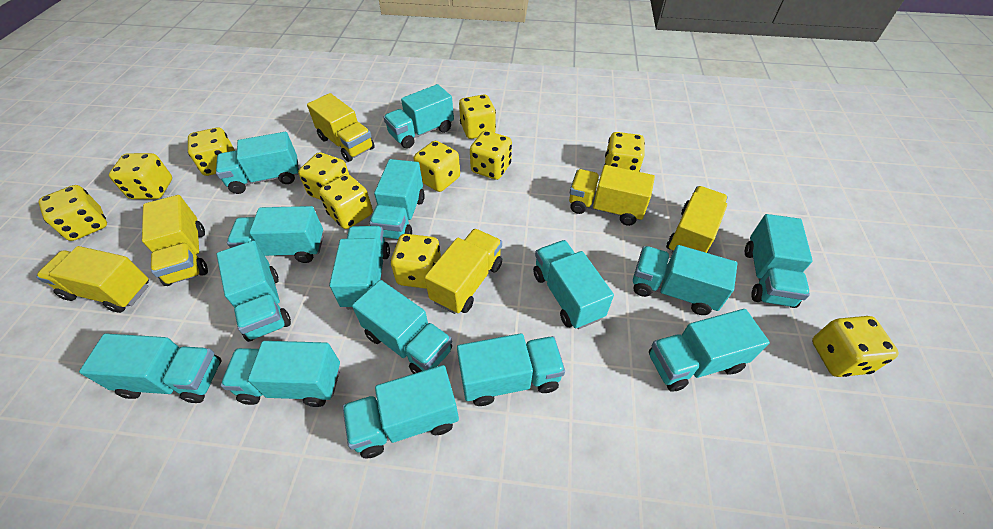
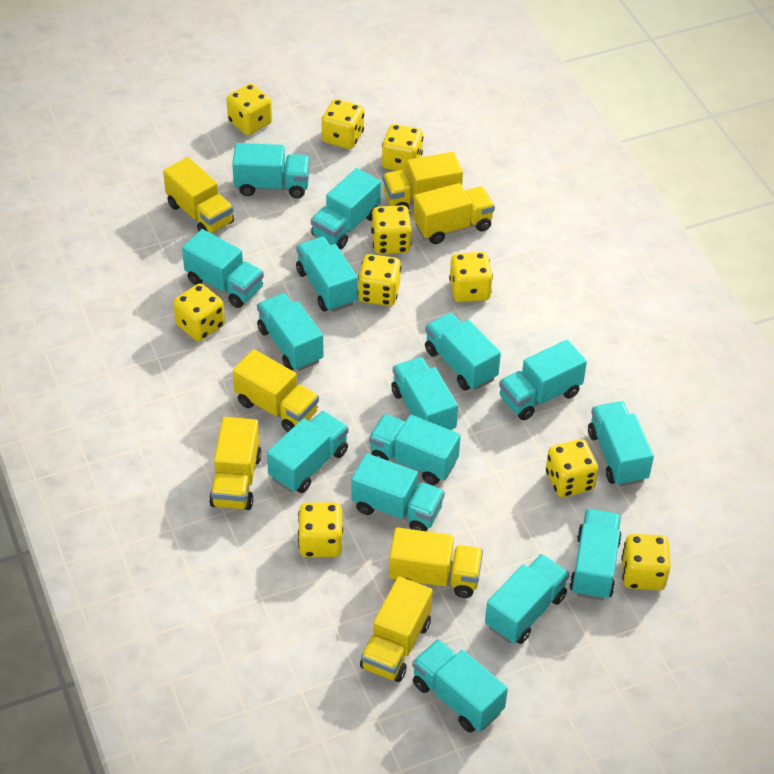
yellow dice: 11 -> 10
yellow truck: 6 -> 7

